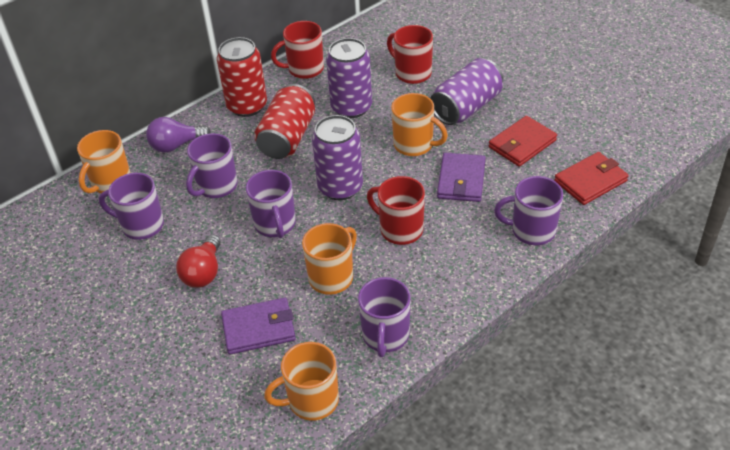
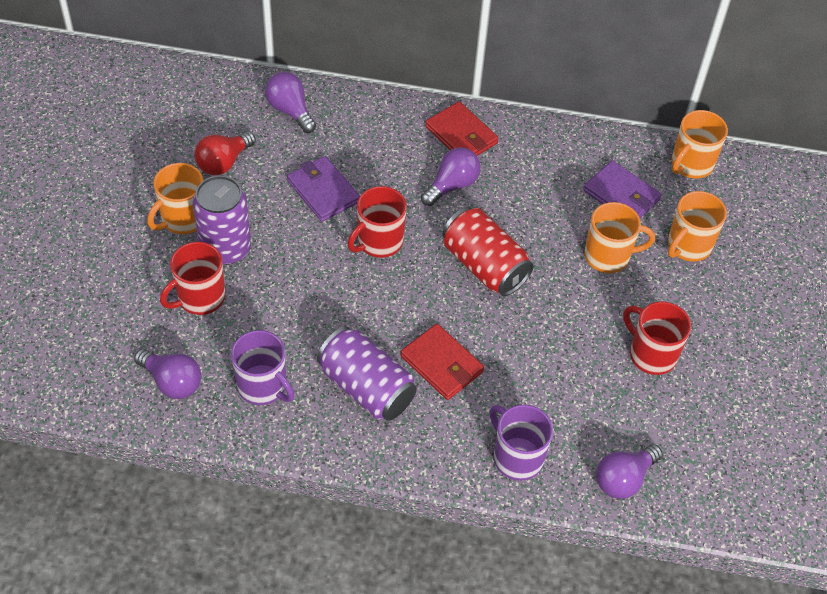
purple can: 3 -> 2
purple light bulb: 1 -> 4
purple mug: 5 -> 2
red can: 2 -> 1

